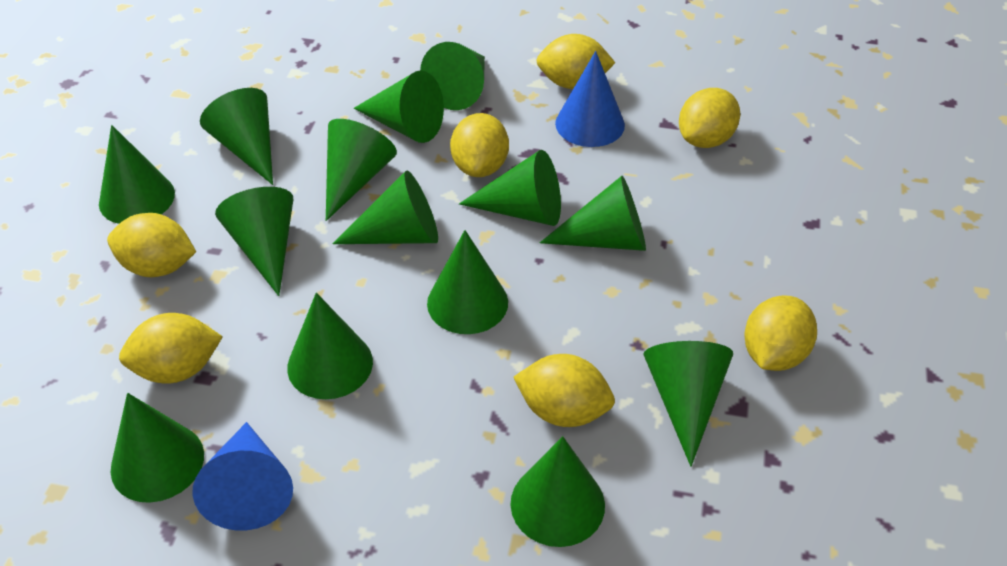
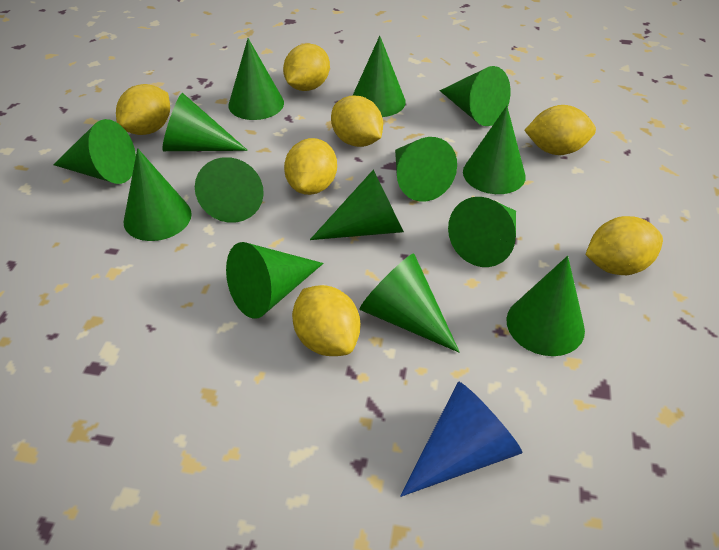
blue cone: 2 -> 1

